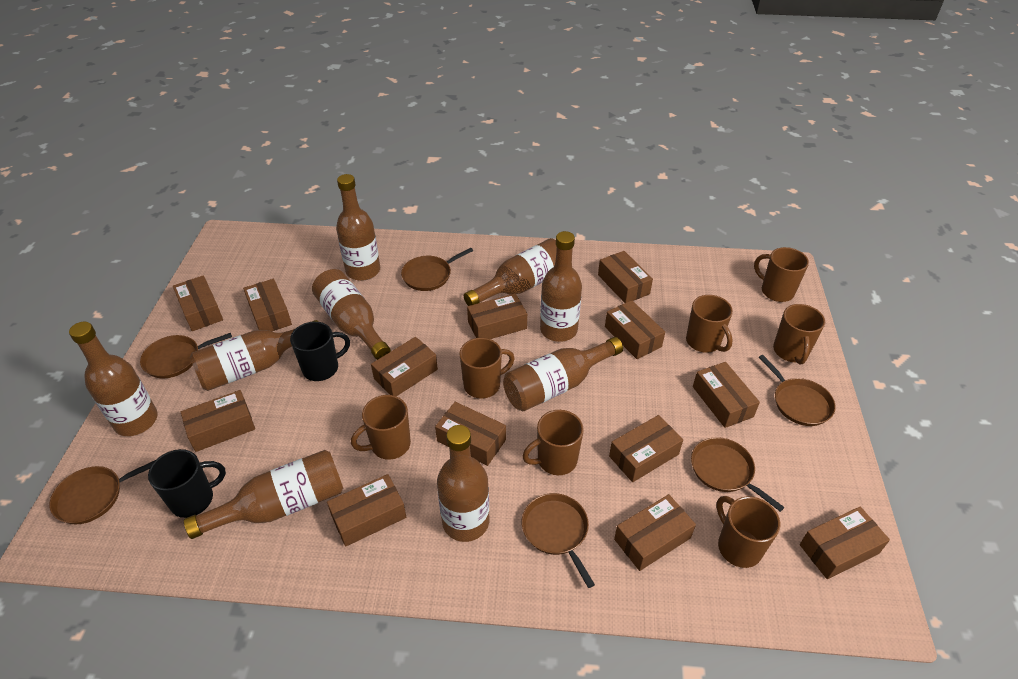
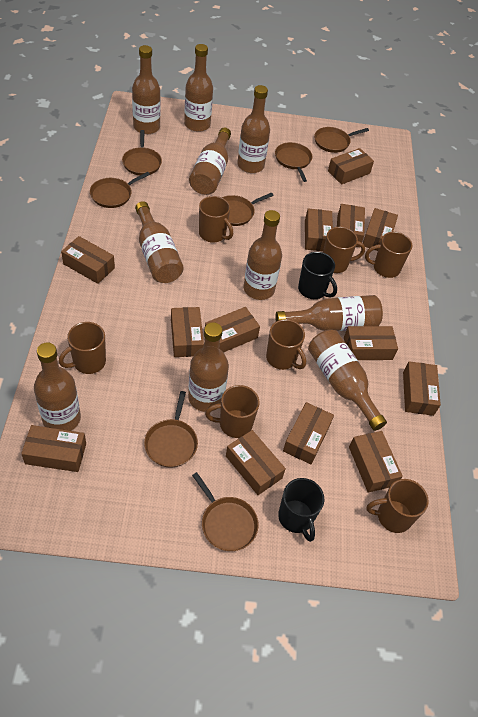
brown bottle: 9 -> 10
brown pan: 6 -> 7

